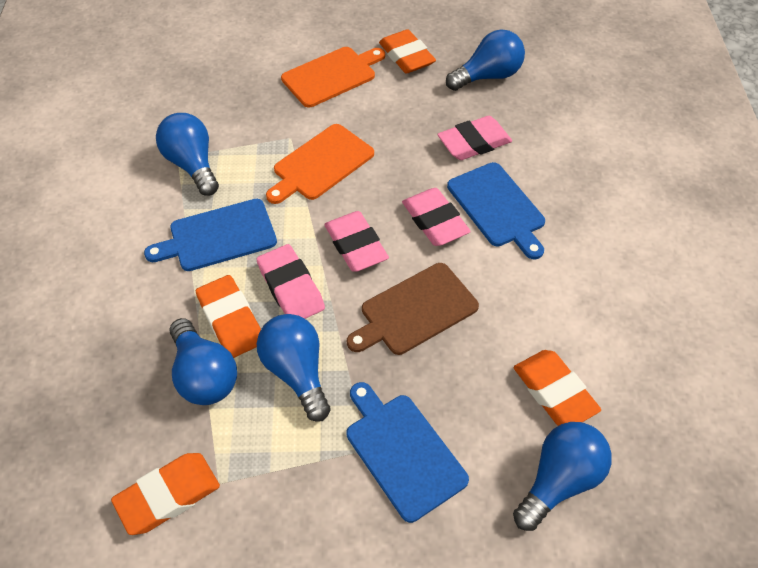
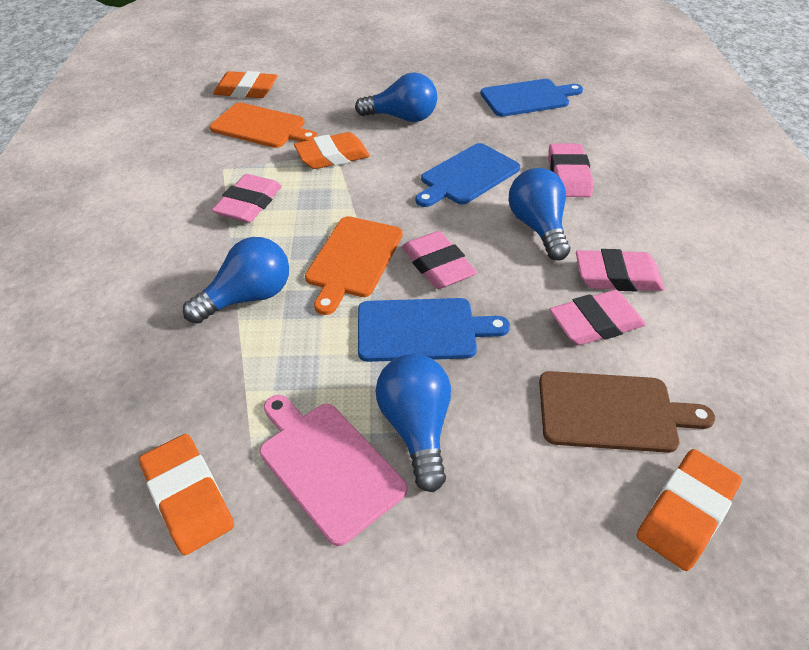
blue light bulb: 5 -> 4
pink cutting board: 0 -> 1
pink eraser: 4 -> 5

